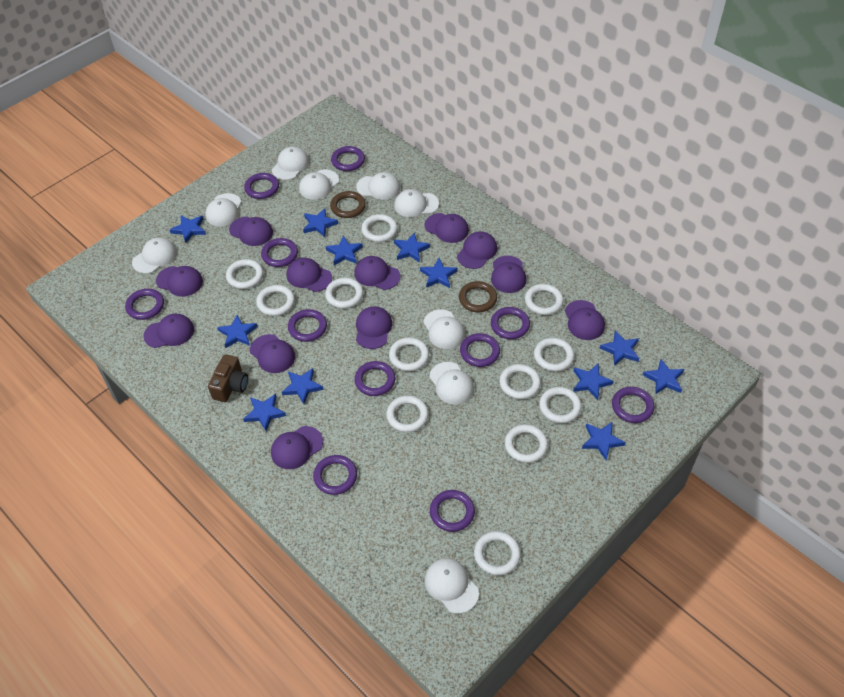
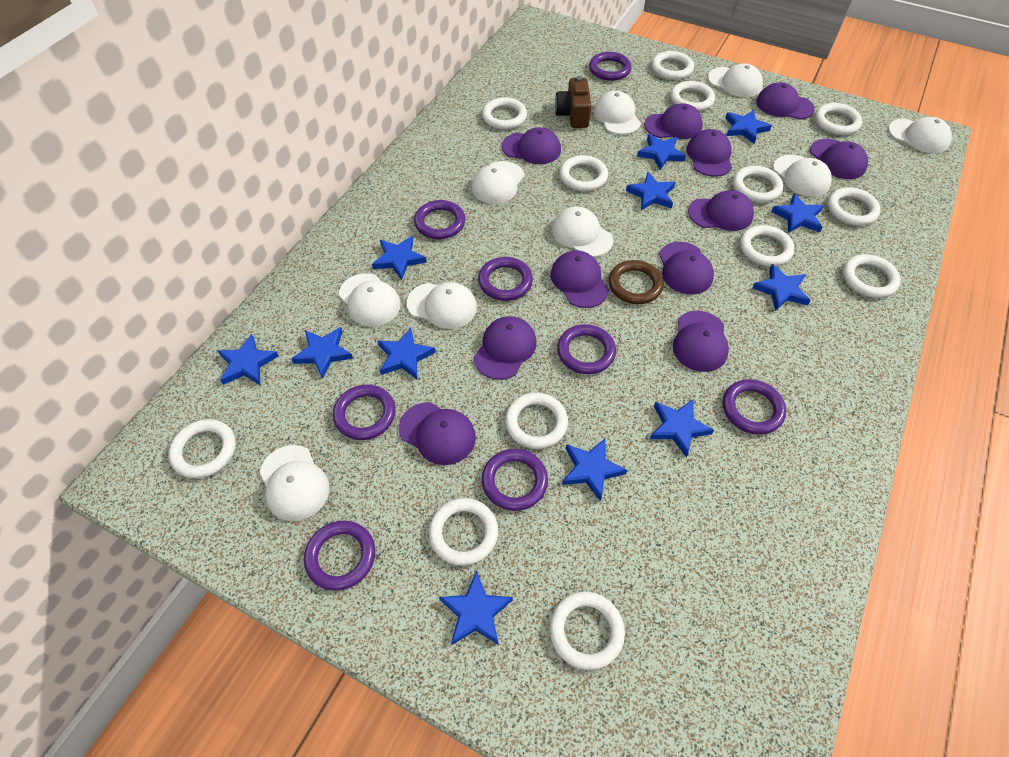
brown ring: 2 -> 1
purple cap: 12 -> 11
purple ring: 11 -> 8
white ring: 12 -> 13

